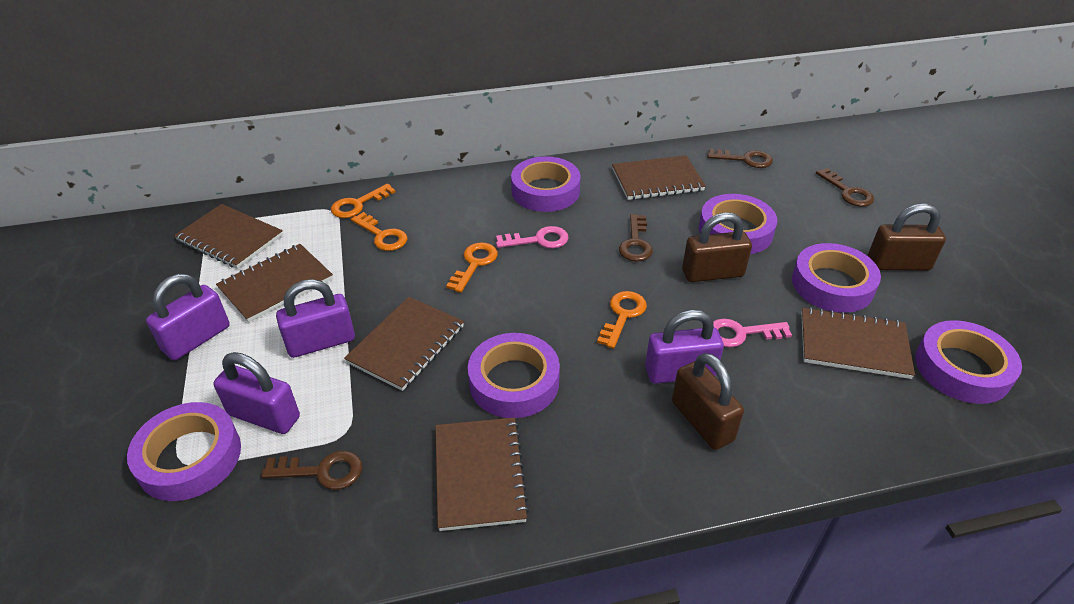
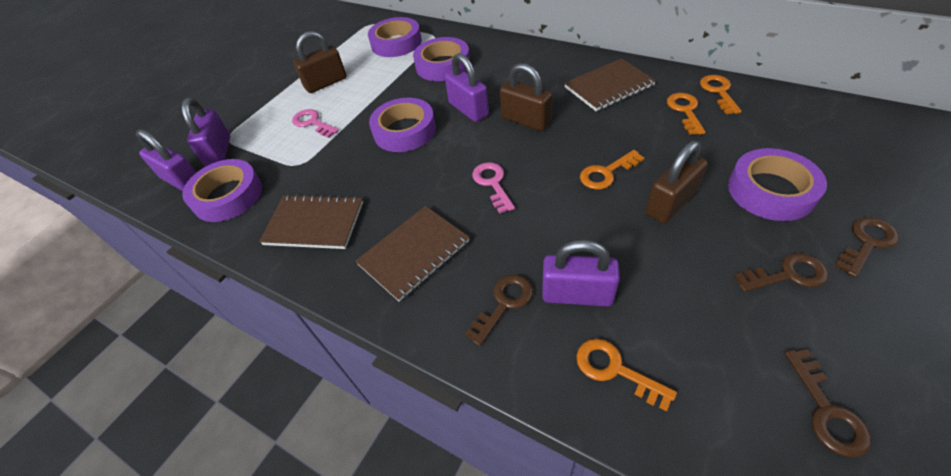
brown notebook: 6 -> 3
purple tape: 6 -> 5

